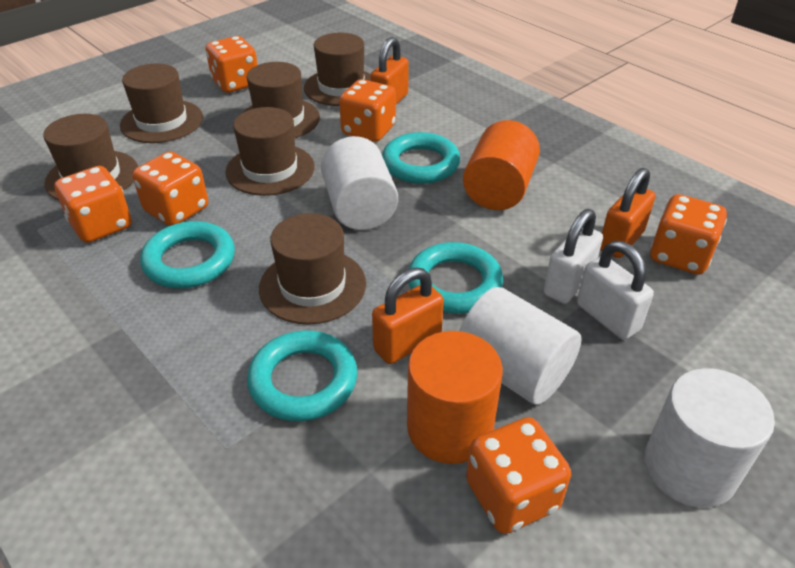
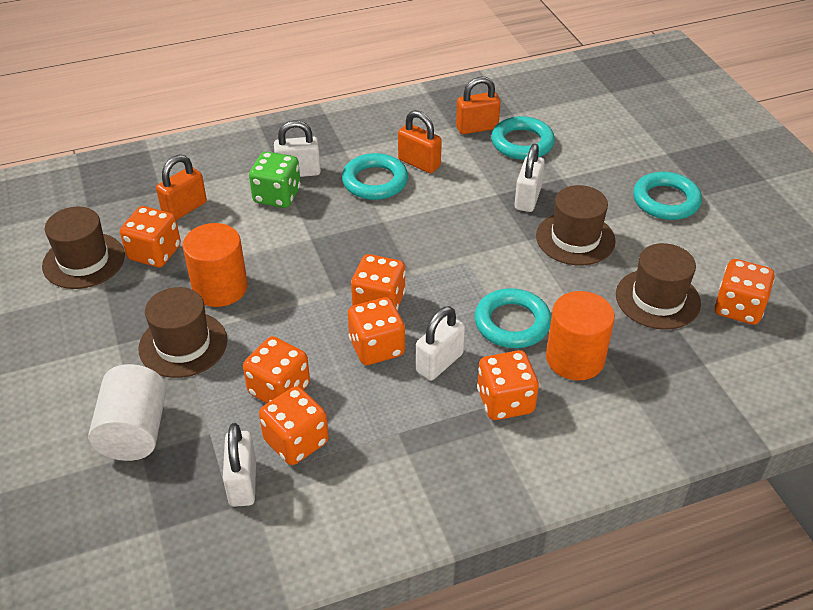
brown hat: 6 -> 4
green dice: 0 -> 1
orange dice: 6 -> 7
white cylinder: 3 -> 1
white padlock: 2 -> 4

